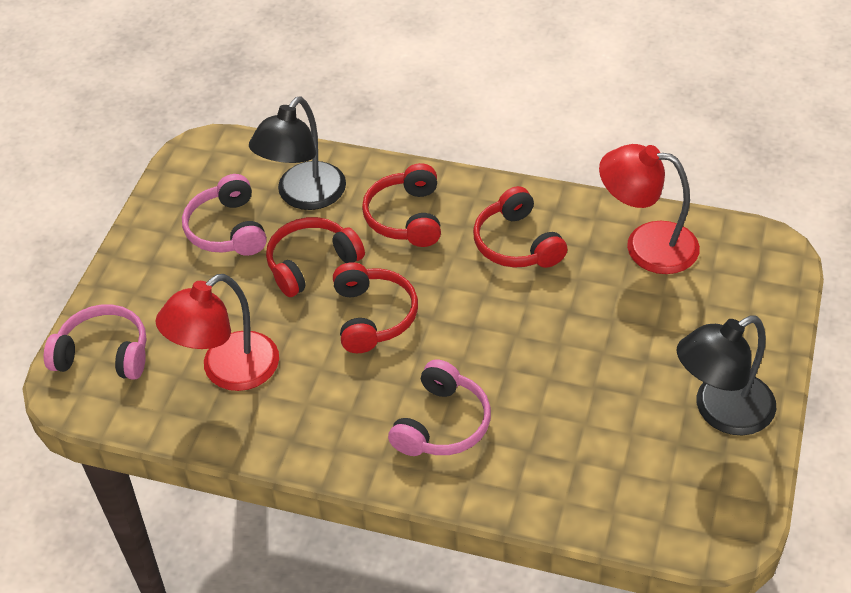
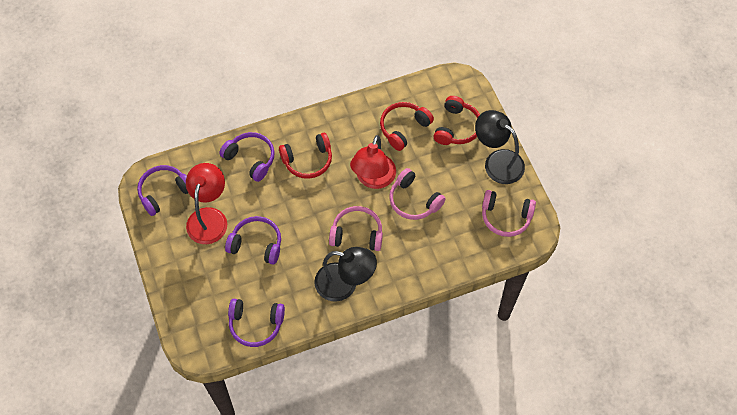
purple headphones: 0 -> 4
red headphones: 4 -> 3

